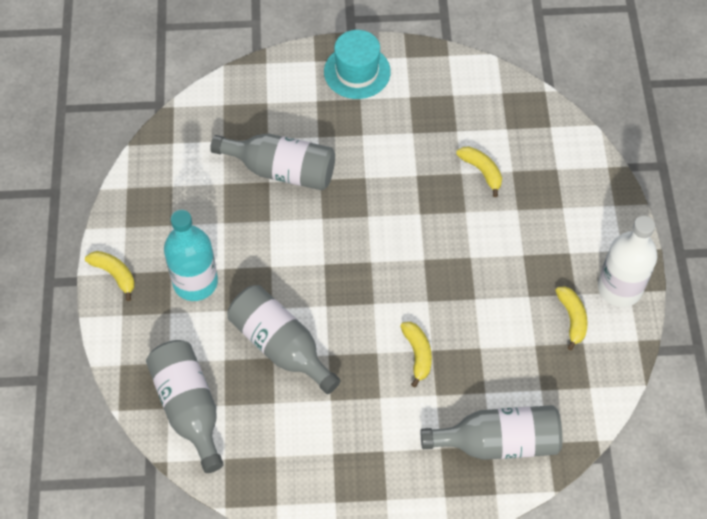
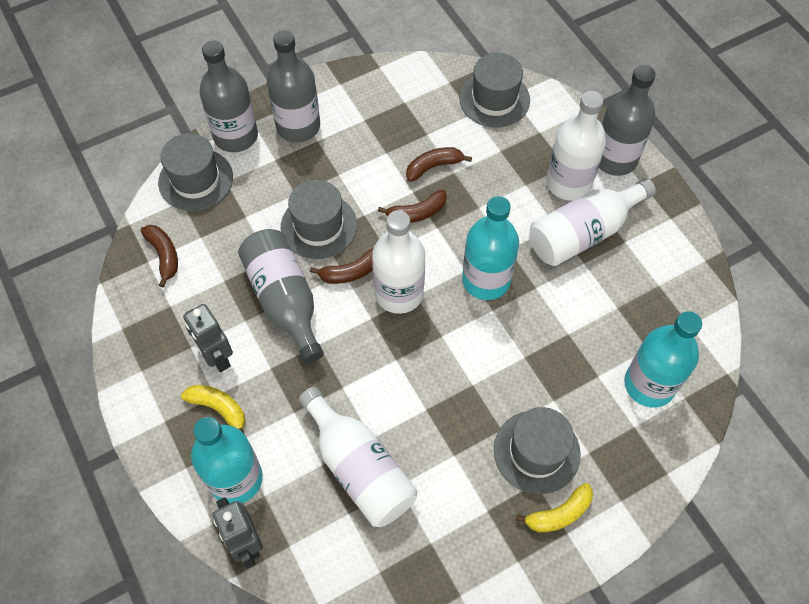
brown banana: 0 -> 4
grey hat: 0 -> 4
grey robot: 0 -> 2
turquoise bottle: 1 -> 3
turquoise hat: 1 -> 0
white bottle: 1 -> 4
yellow banana: 4 -> 2

